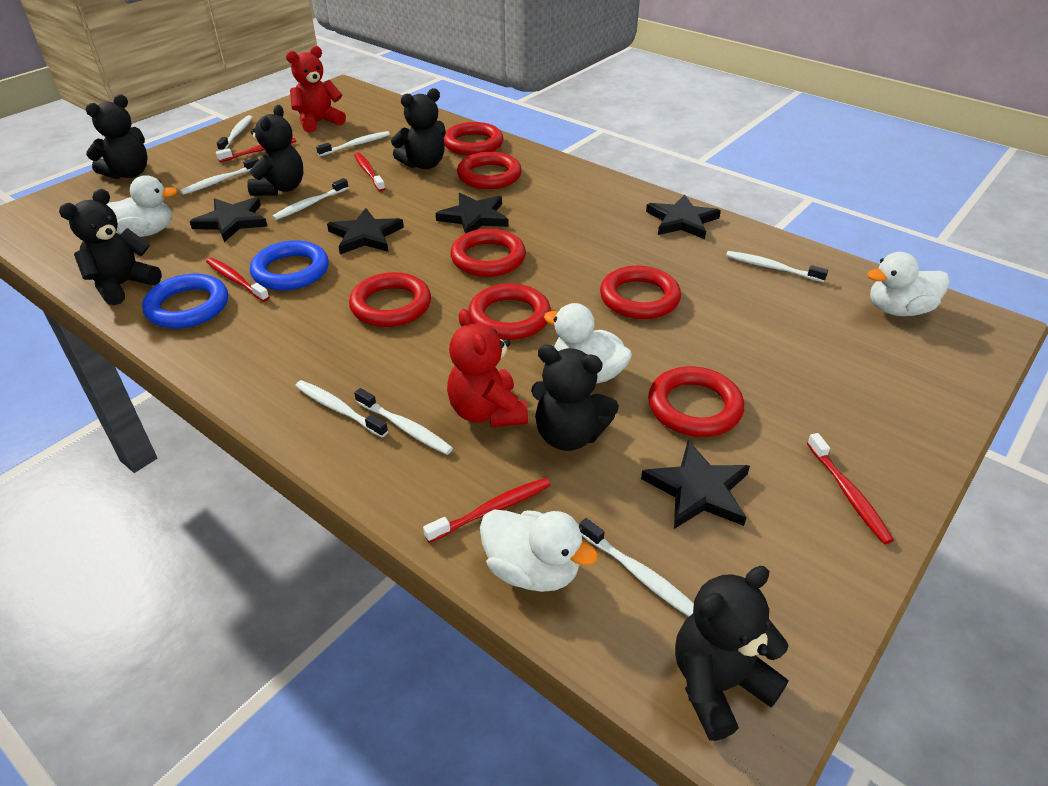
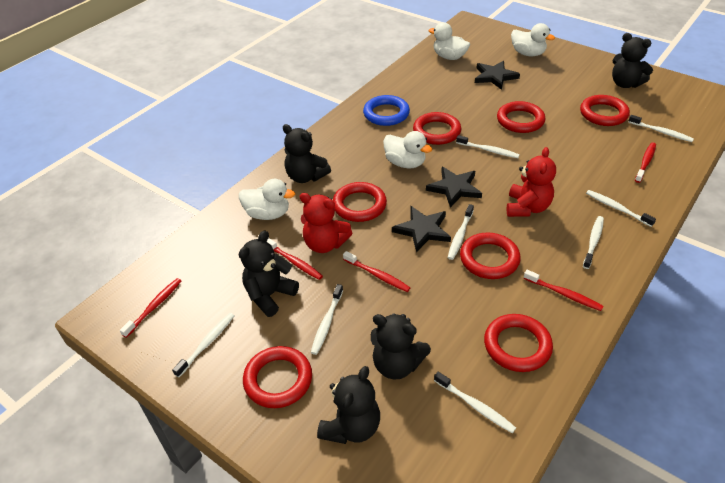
black star: 5 -> 3
black teddy bear: 6 -> 5
blue ring: 2 -> 1

